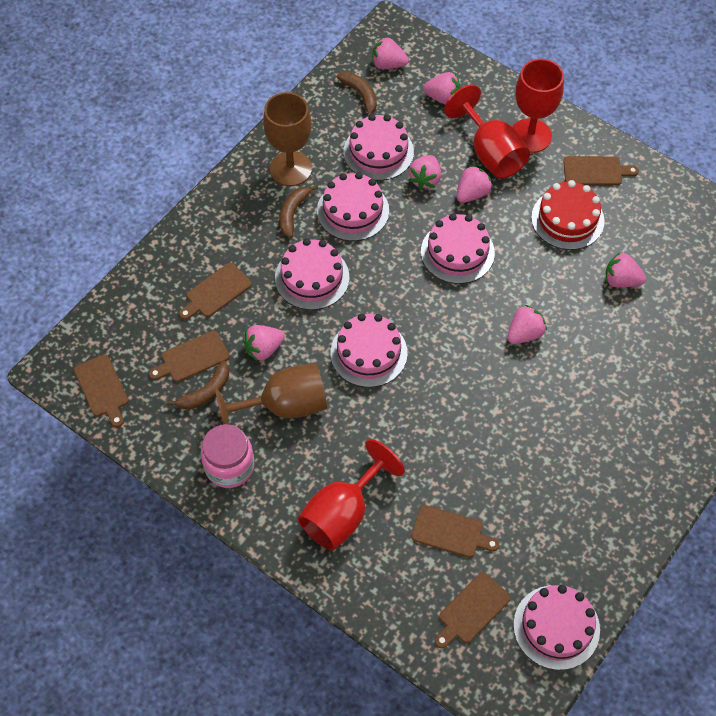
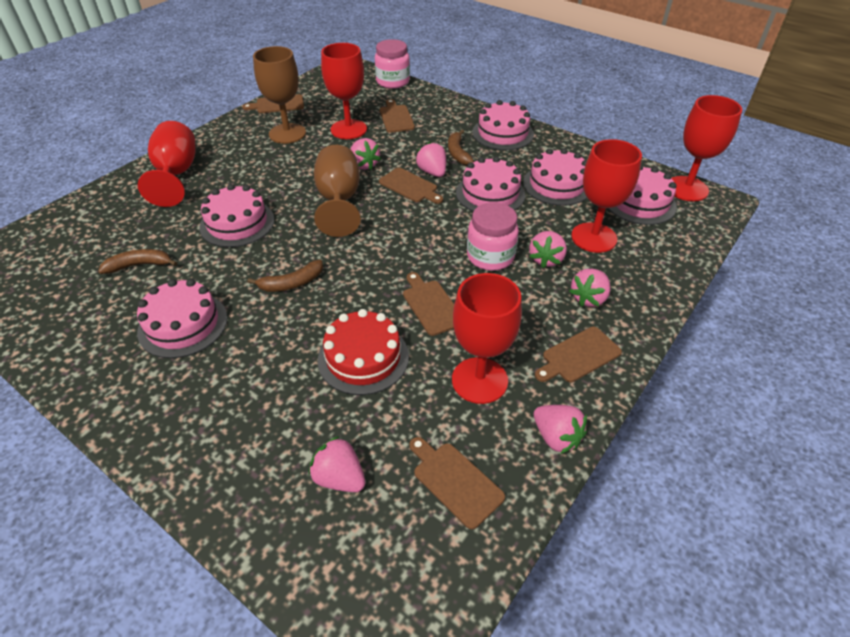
pink jar: 1 -> 2
pink strawberry: 7 -> 6
red goblet: 3 -> 5

